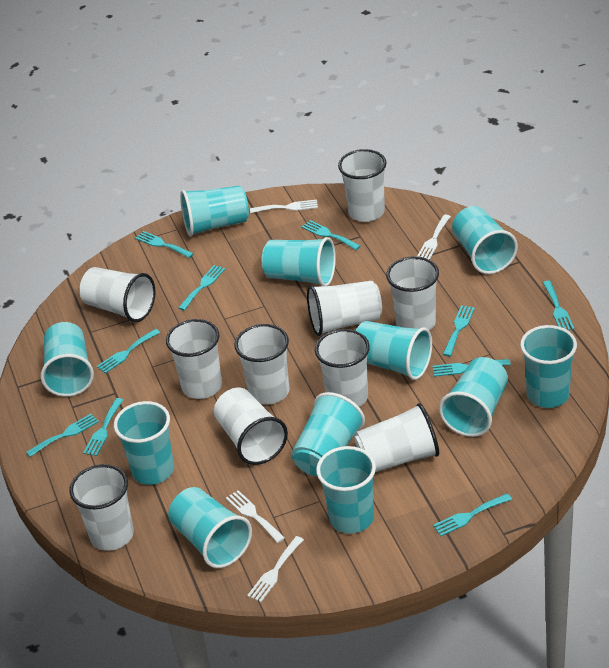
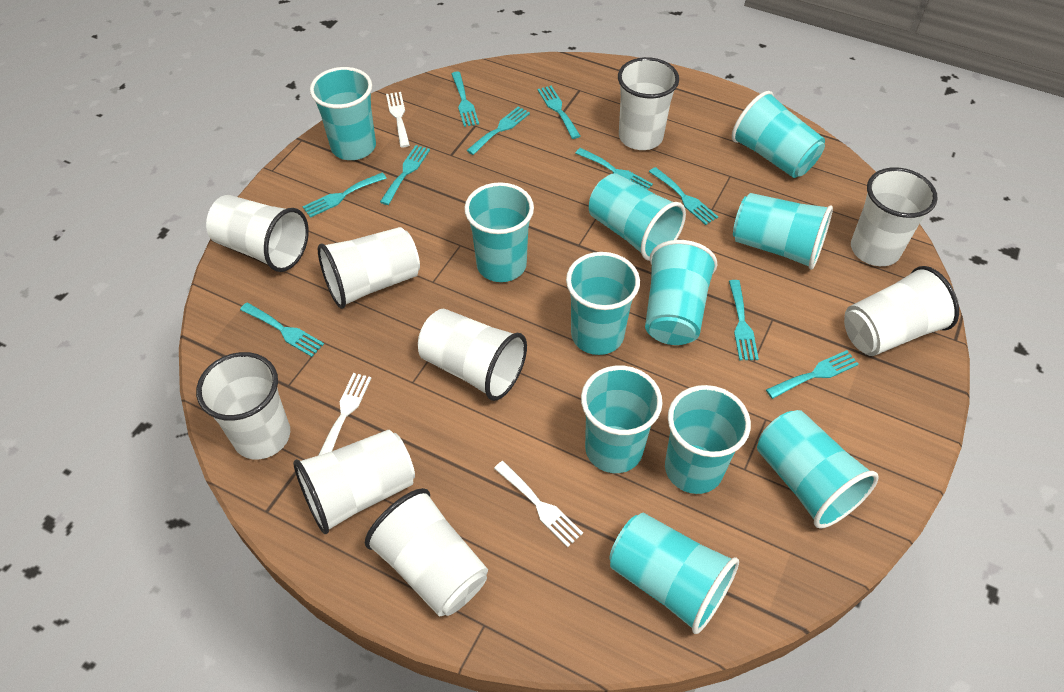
white cup: 10 -> 9
white fork: 4 -> 3

